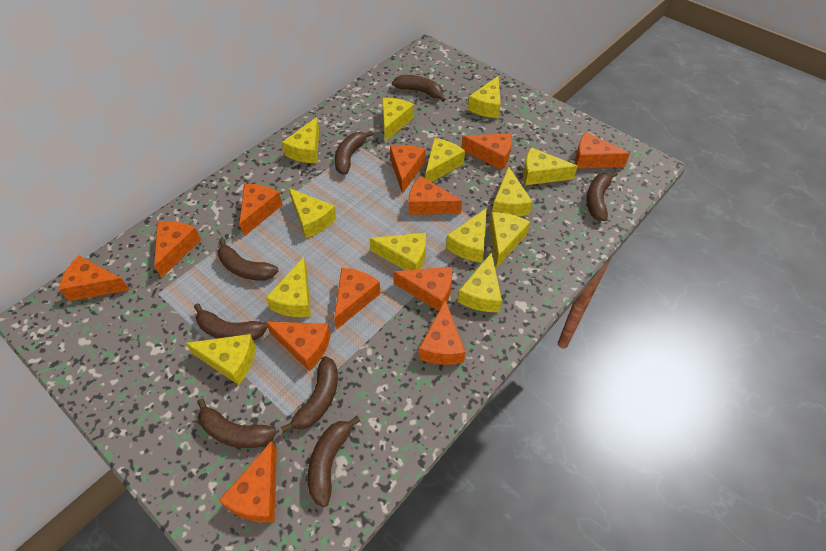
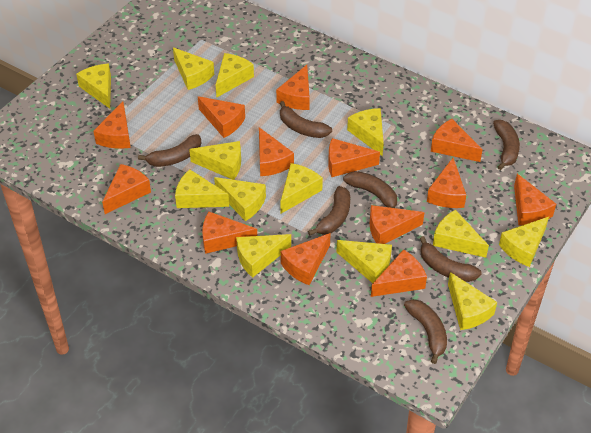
brown banana: 8 -> 7
orange cheese: 12 -> 13

